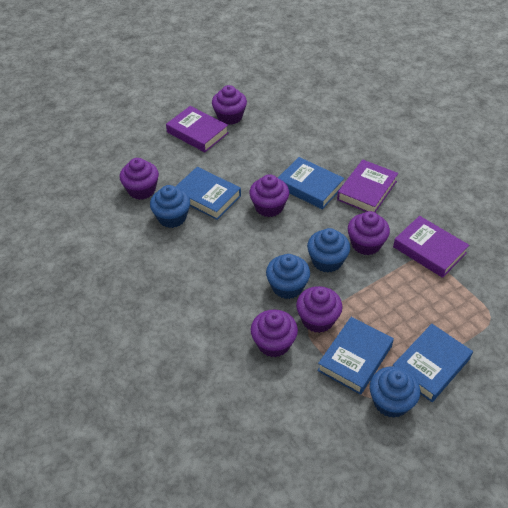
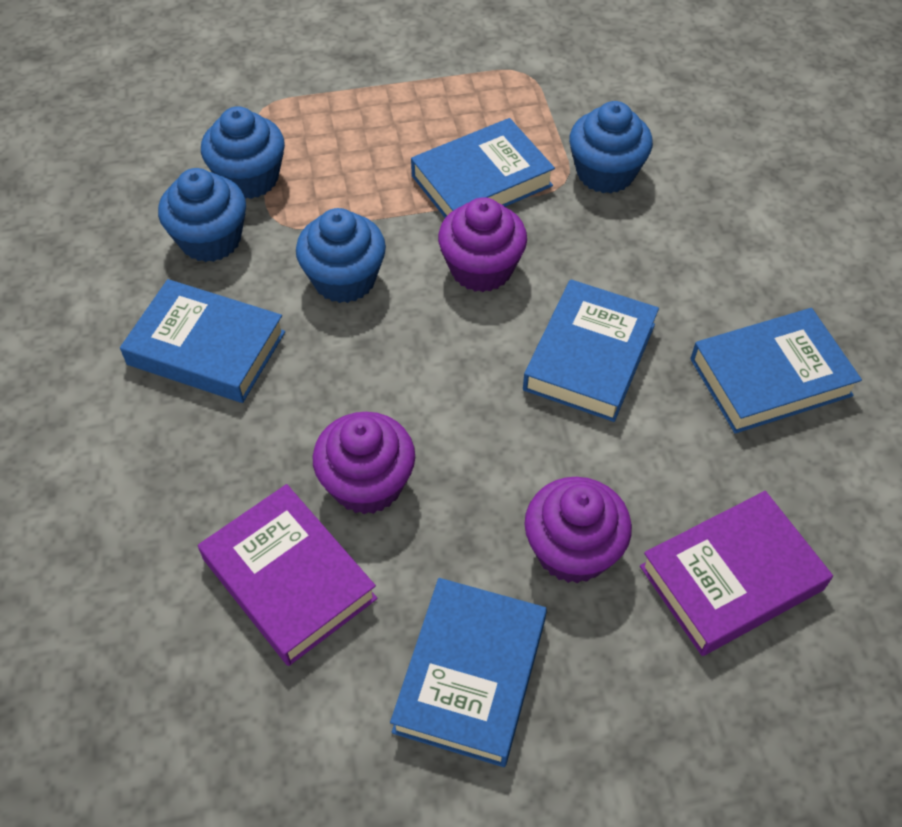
blue book: 4 -> 5
purple book: 3 -> 2
purple cupcake: 6 -> 3

